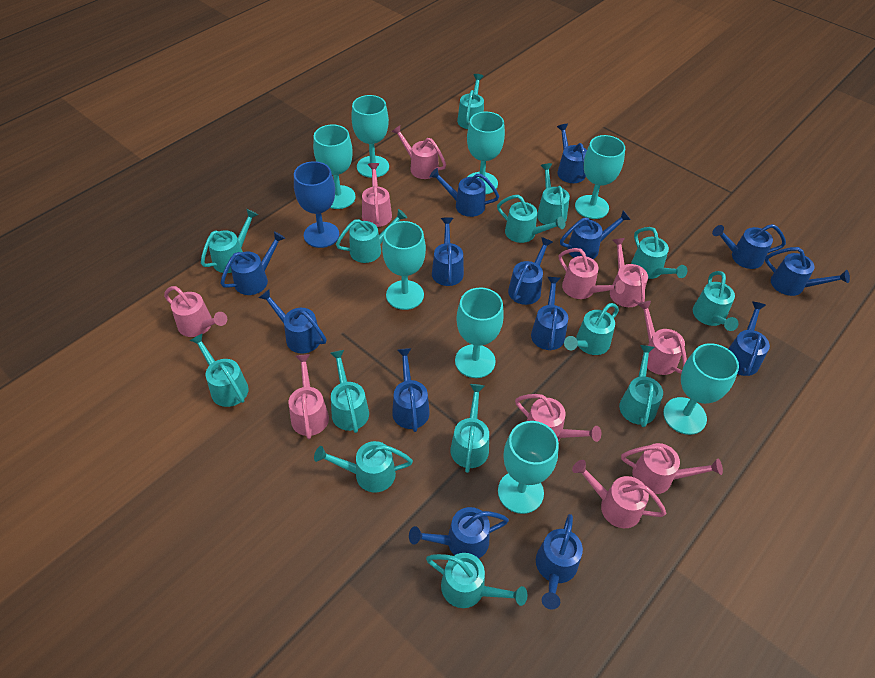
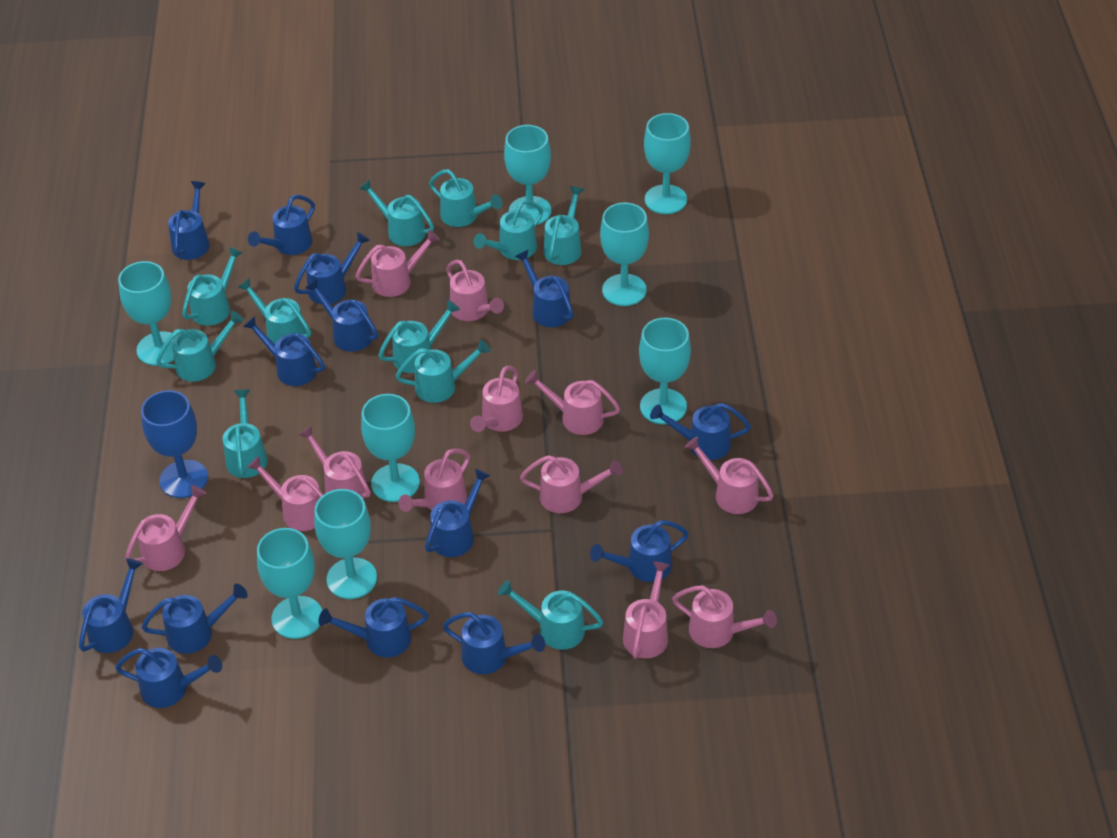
pink watering can: 10 -> 12
turquoise watering can: 14 -> 11

